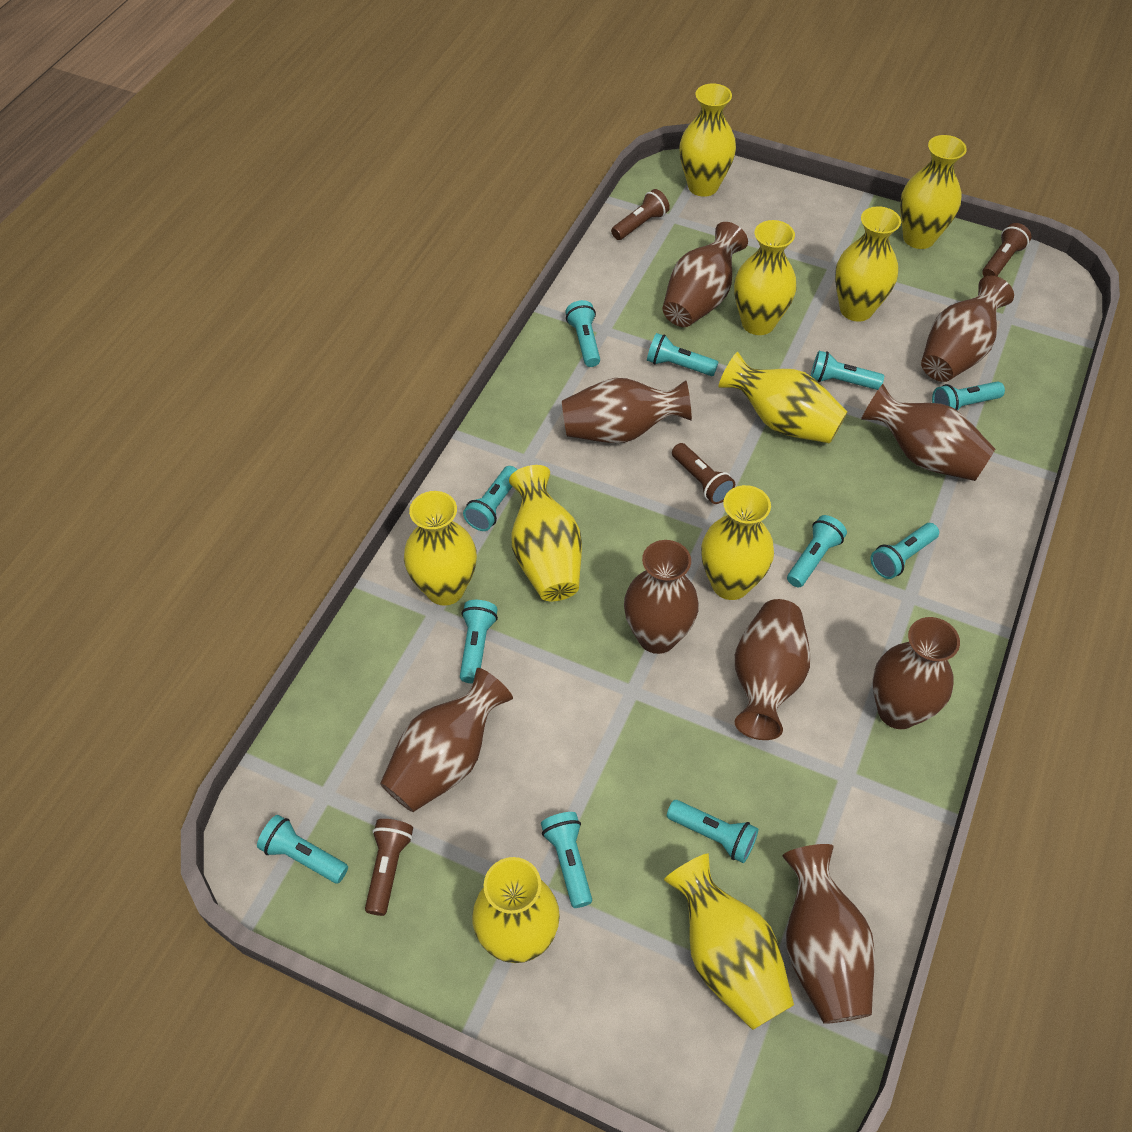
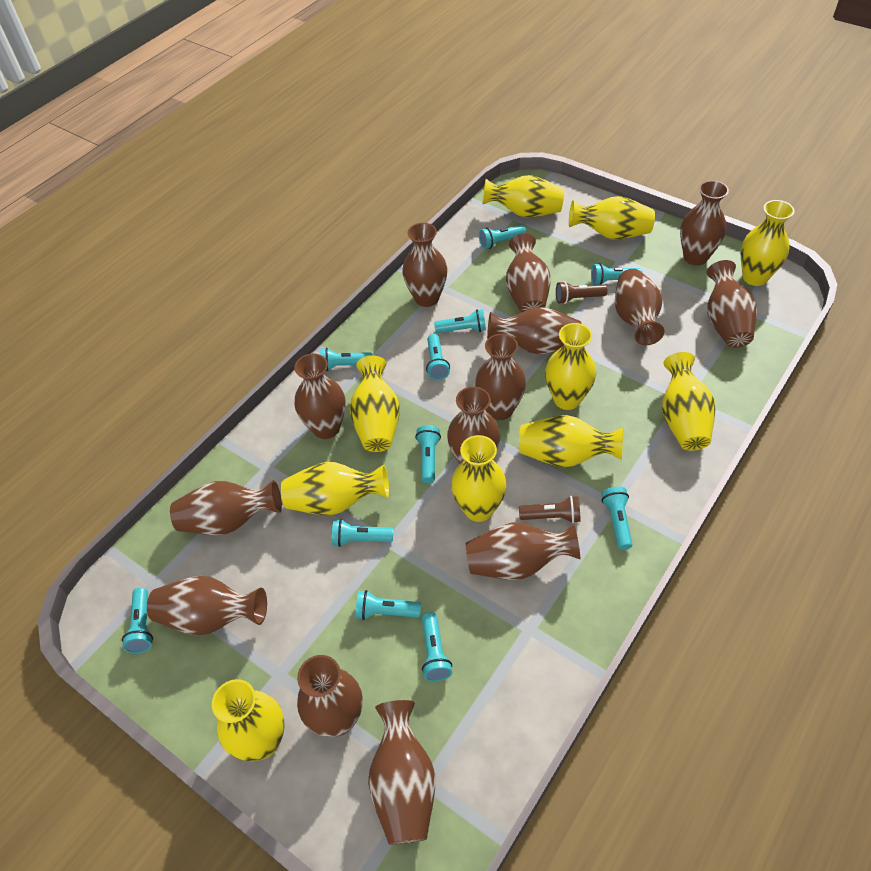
brown flashlight: 4 -> 2
brown vase: 9 -> 14

